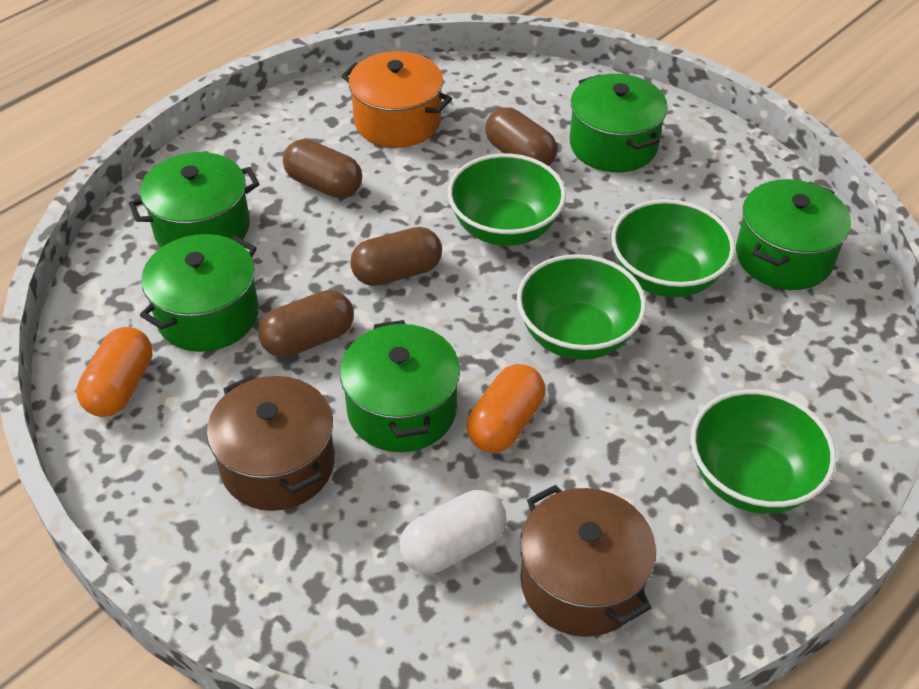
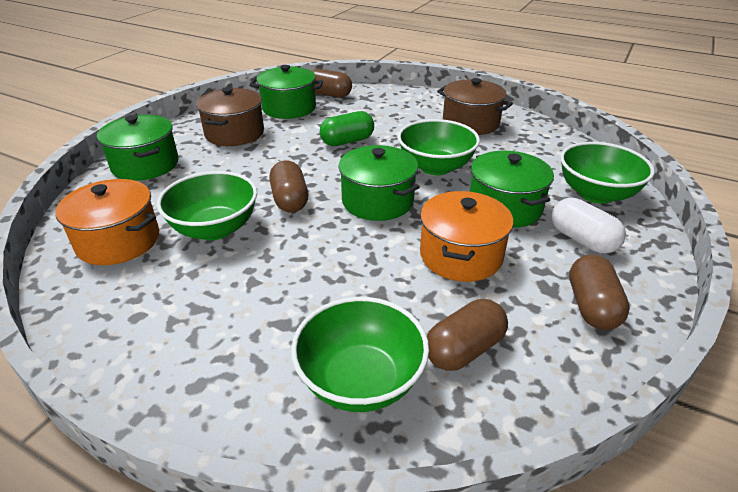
green capsule: 0 -> 1
green pot: 5 -> 4
orange capsule: 2 -> 0
orange pot: 1 -> 2

